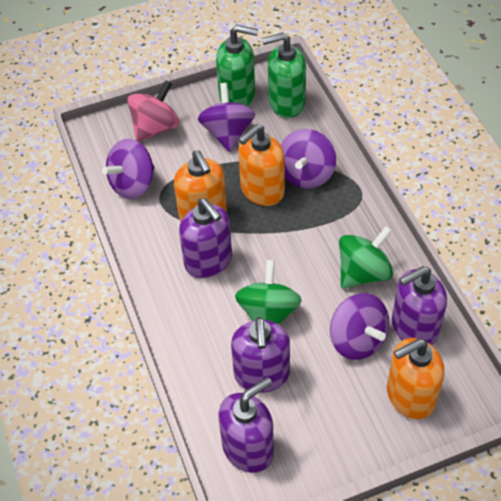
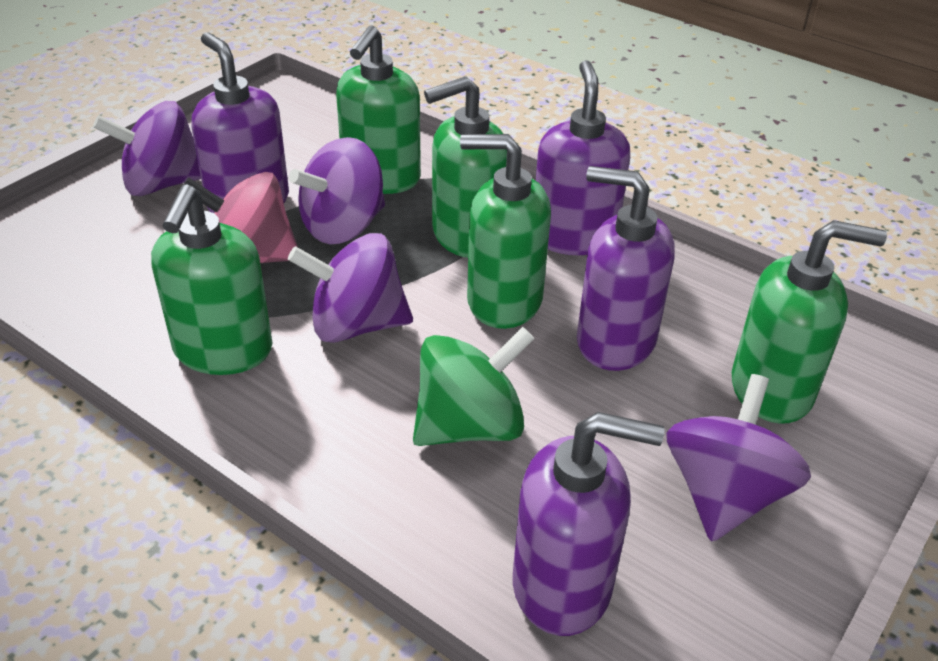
green soap dispenser: 2 -> 5
green spinning top: 2 -> 1
orange soap dispenser: 3 -> 0

